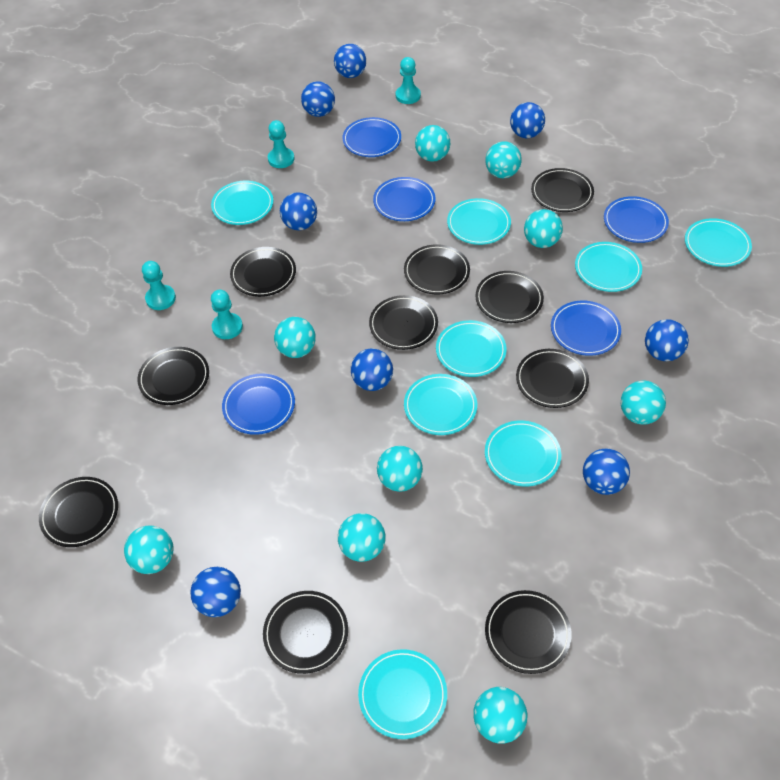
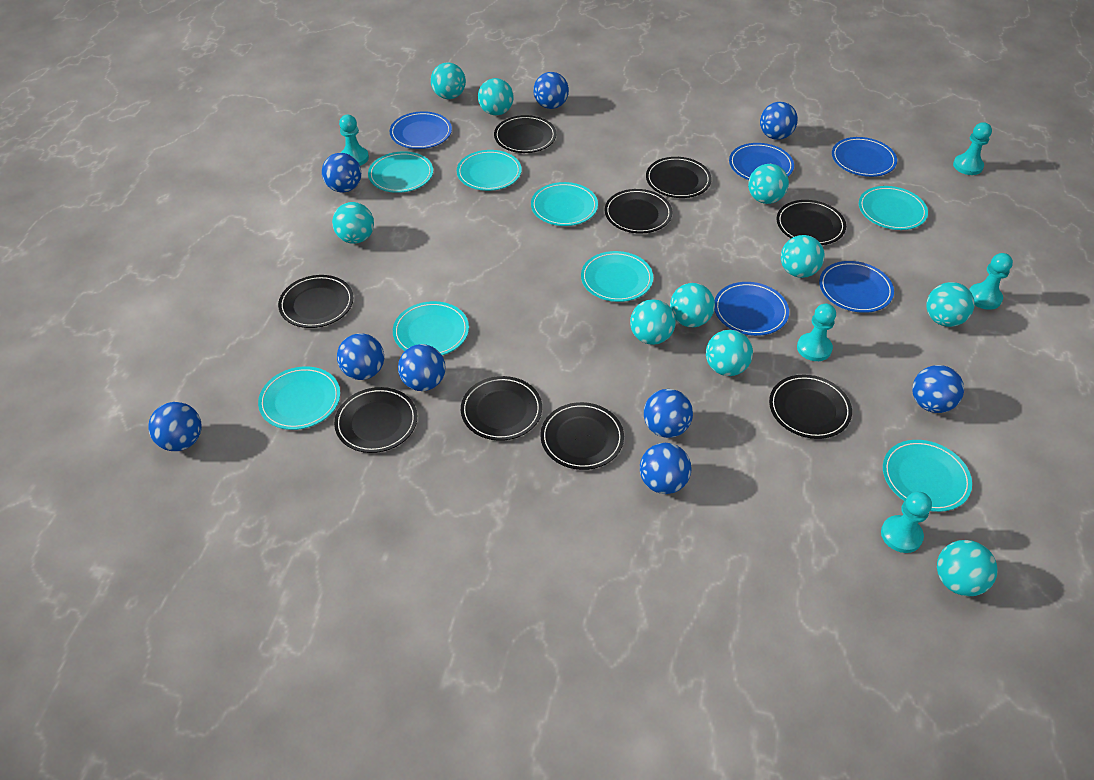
black plate: 10 -> 9
blue ball: 8 -> 9
turquoise ball: 9 -> 10
turquoise pawn: 4 -> 5

